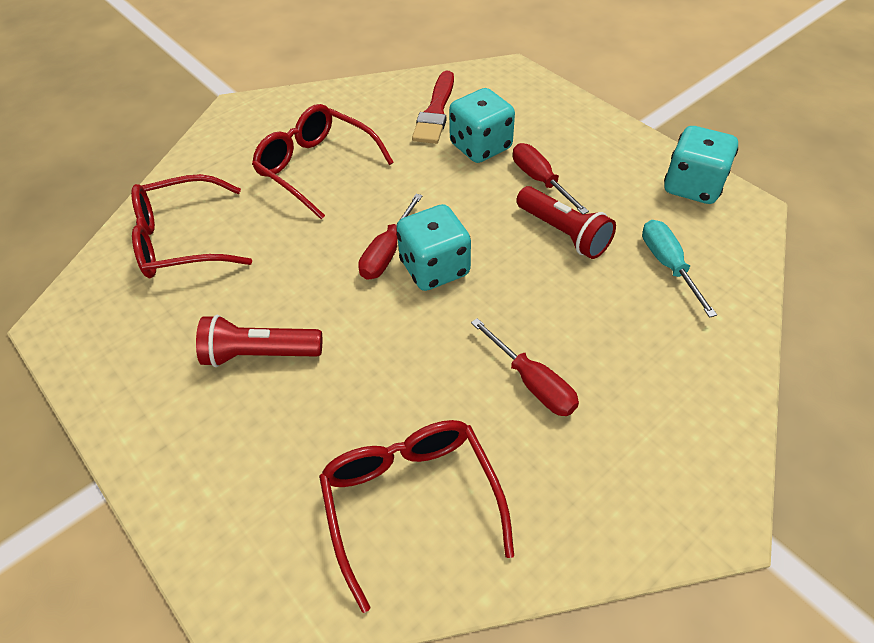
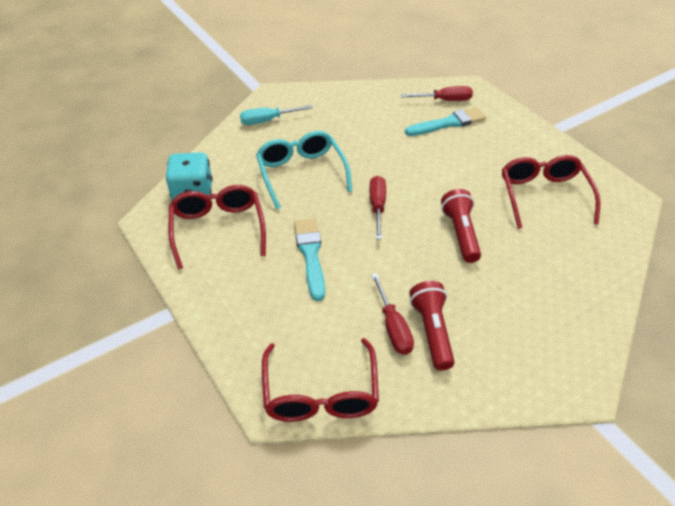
red brush: 1 -> 0
turquoise brush: 0 -> 2
turquoise dice: 3 -> 1
turquoise glasses: 0 -> 1

